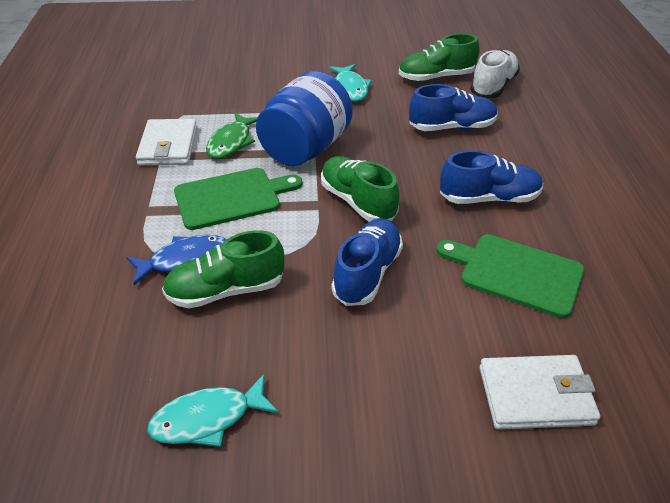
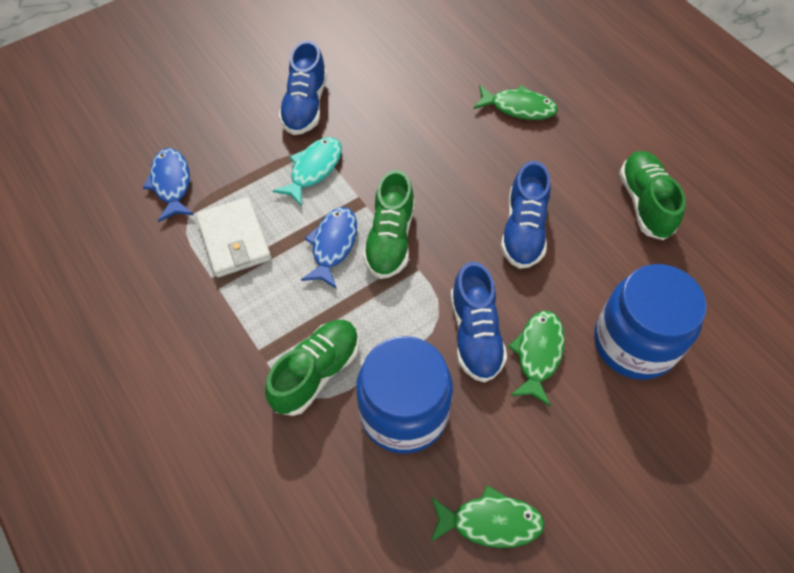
blue fish: 1 -> 2
blue jar: 1 -> 2
green cutting board: 2 -> 0
green fish: 1 -> 3
turquoise fish: 2 -> 1
white shoe: 1 -> 0
white wallet: 2 -> 1

